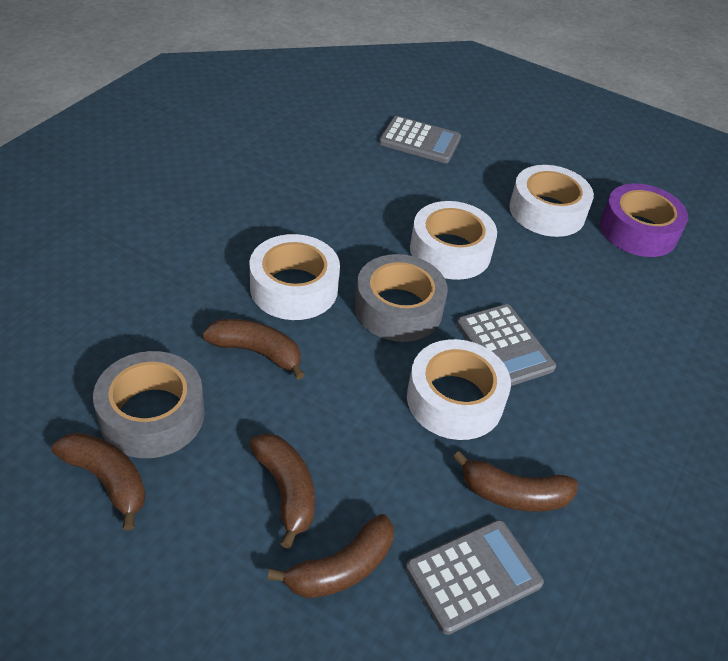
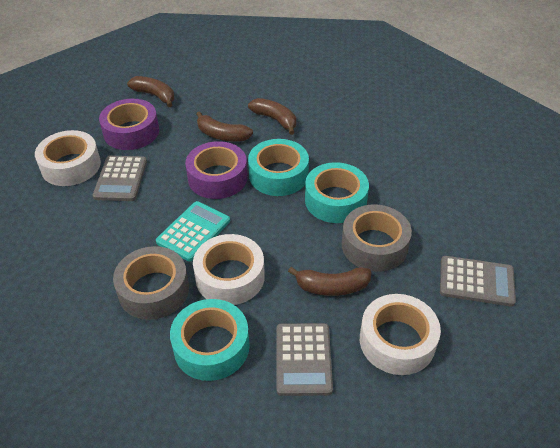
brown banana: 5 -> 4
purple tape: 1 -> 2
turquoise calculator: 0 -> 1
turquoise tape: 0 -> 3
white tape: 4 -> 3

